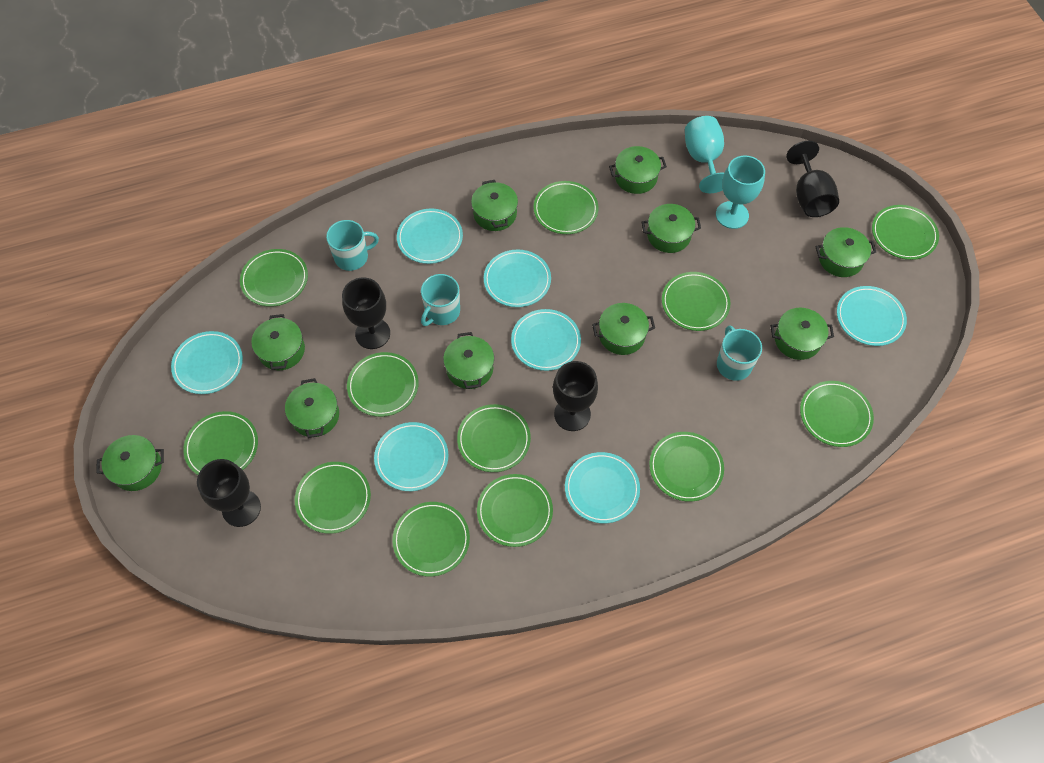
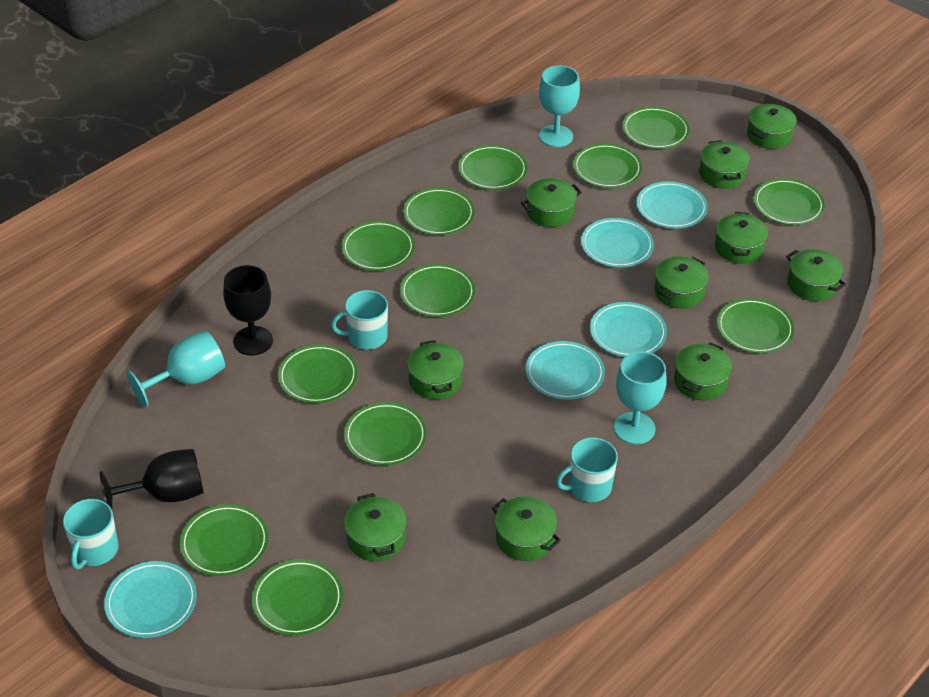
black goblet: 4 -> 2
turquoise goblet: 2 -> 3
turquoise plate: 7 -> 5

